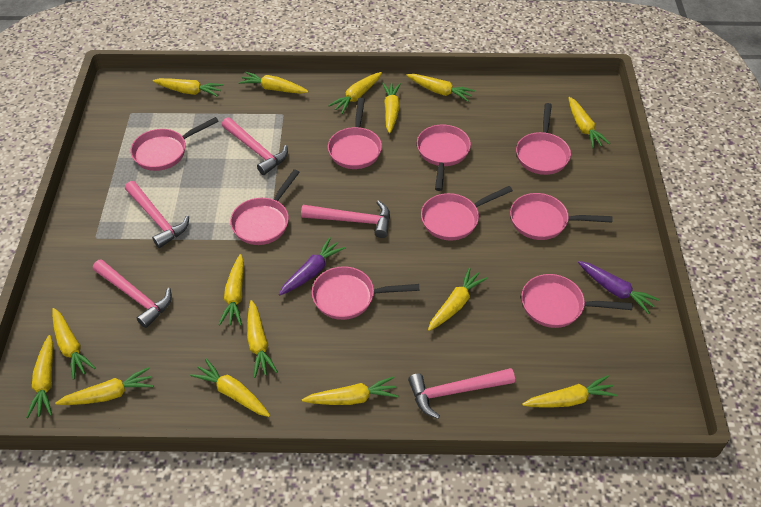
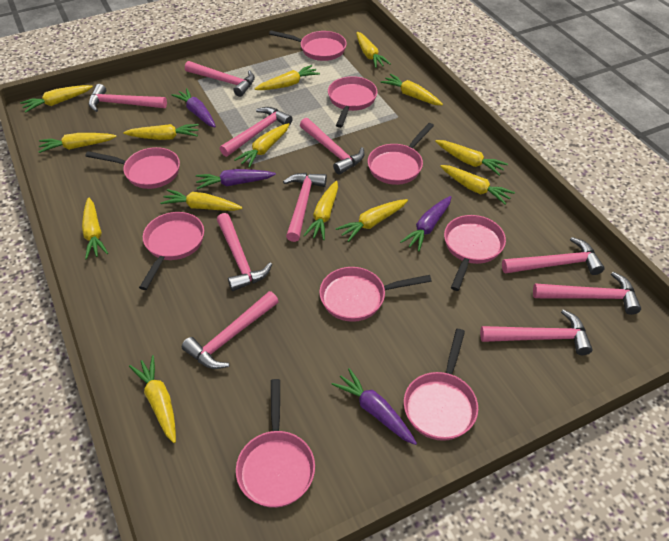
pink hammer: 5 -> 10
purple carrot: 2 -> 4
yellow carrot: 15 -> 14

